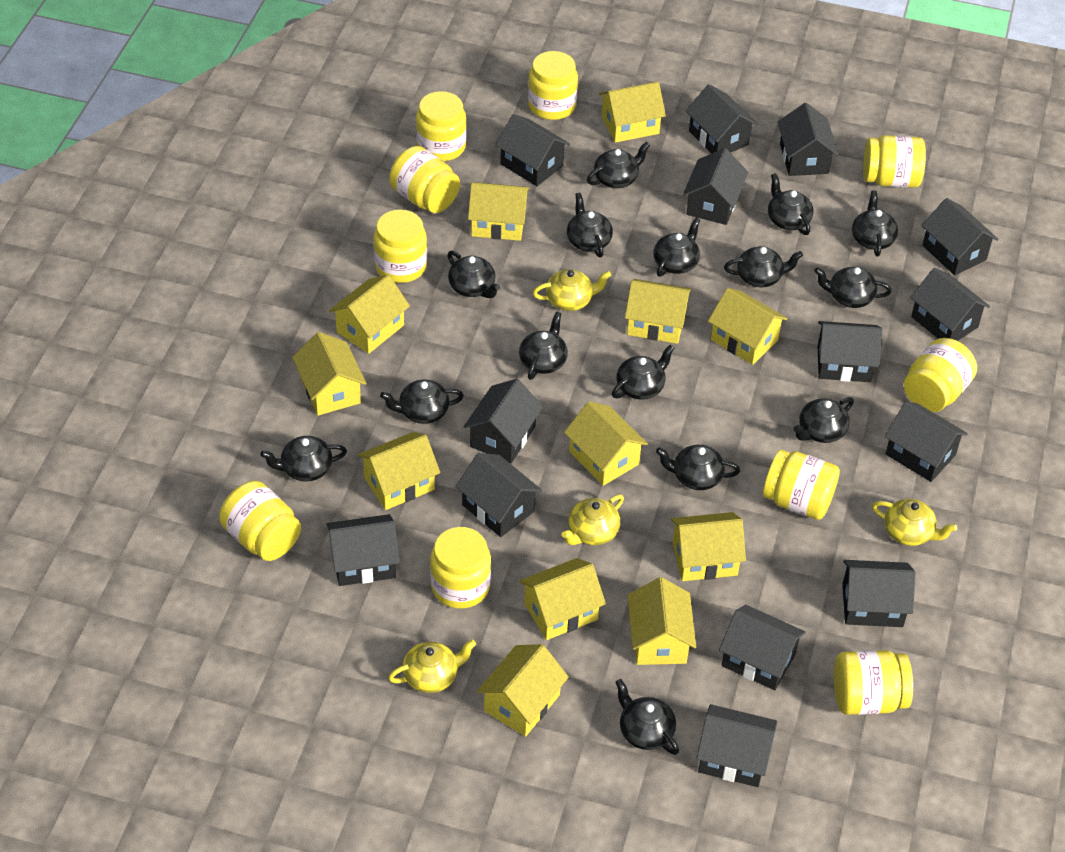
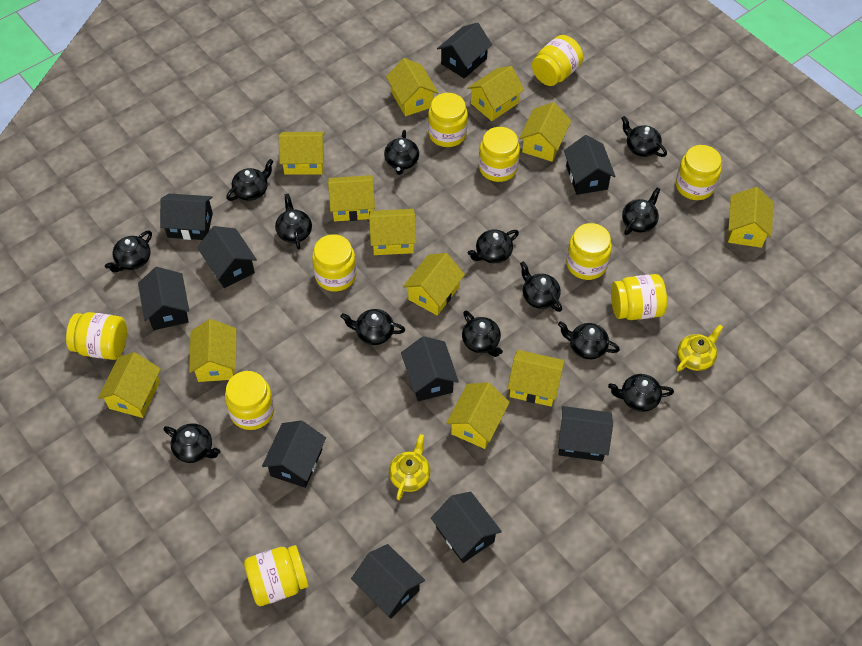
black house: 14 -> 10
black teapot: 15 -> 13
yellow teapot: 4 -> 2

